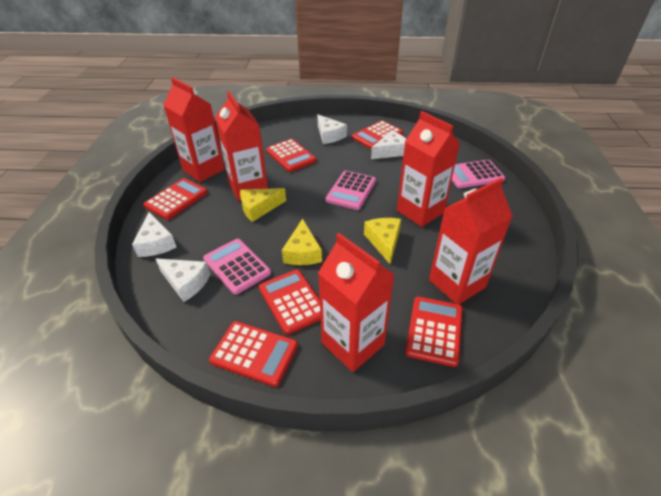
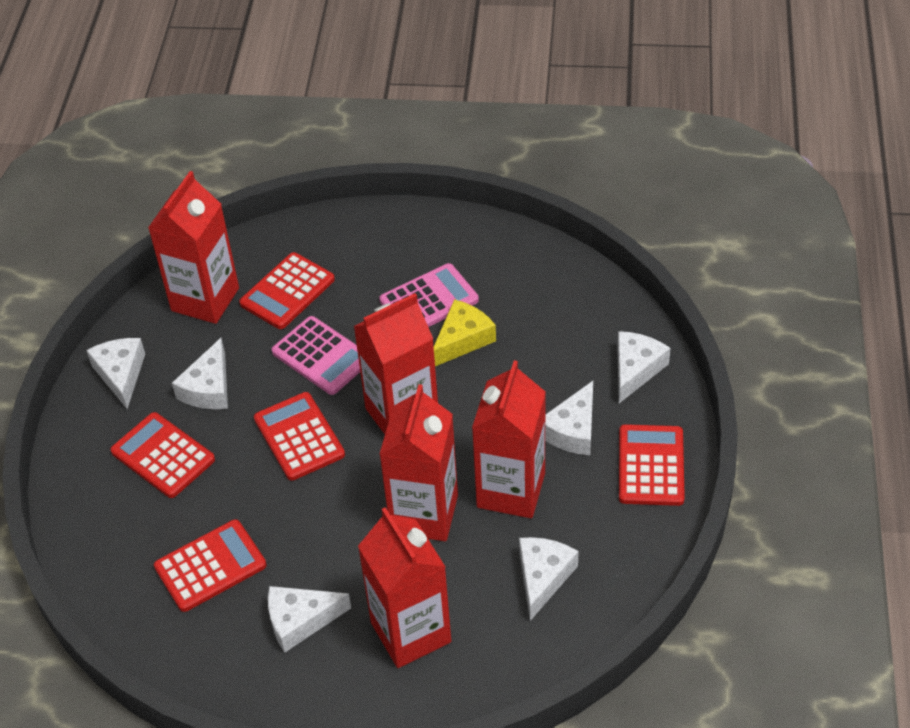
pink calculator: 3 -> 2
red calculator: 6 -> 5
white cheese: 4 -> 6
yellow cheese: 3 -> 1

